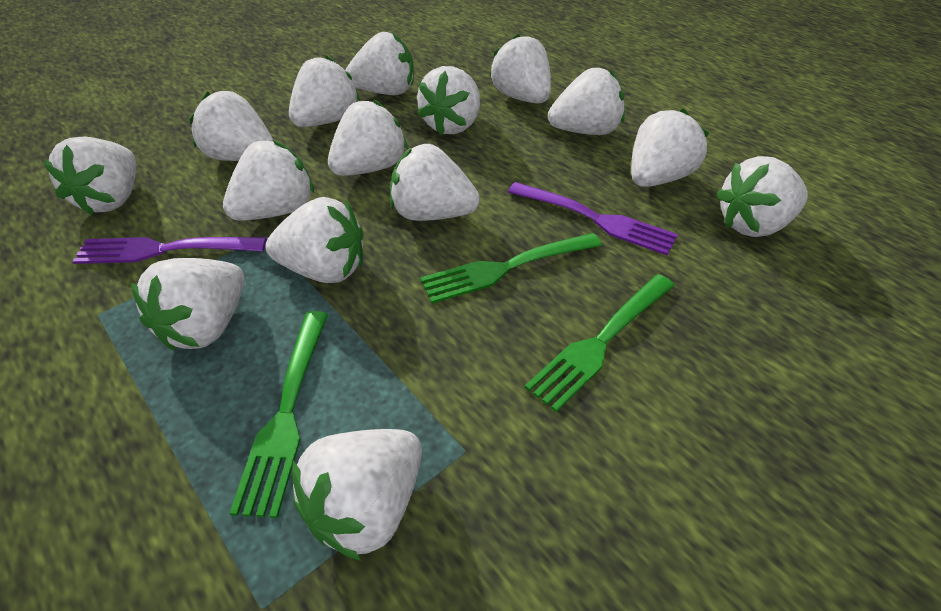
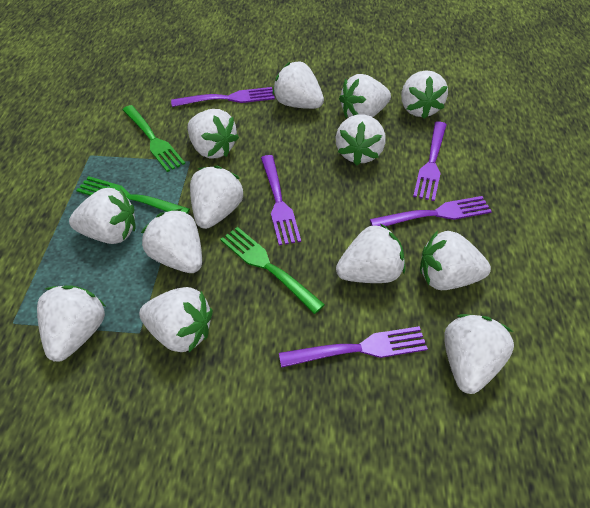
purple fork: 2 -> 5
white strawberry: 15 -> 13

